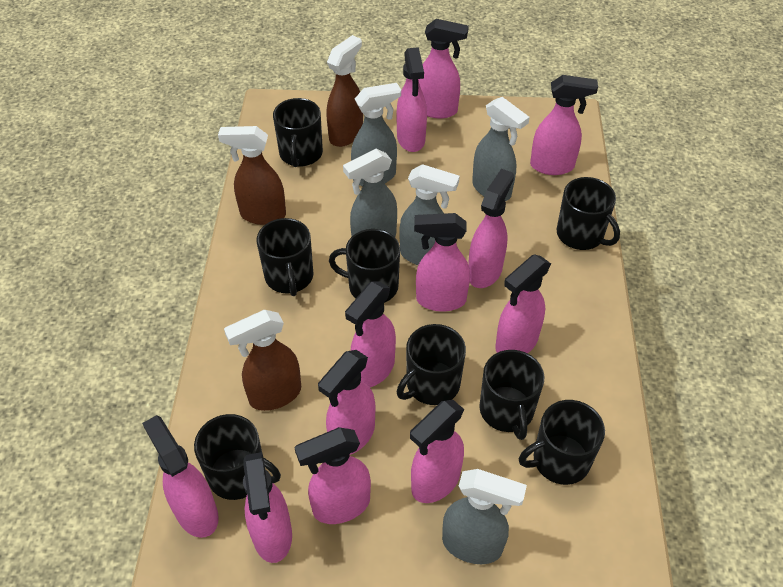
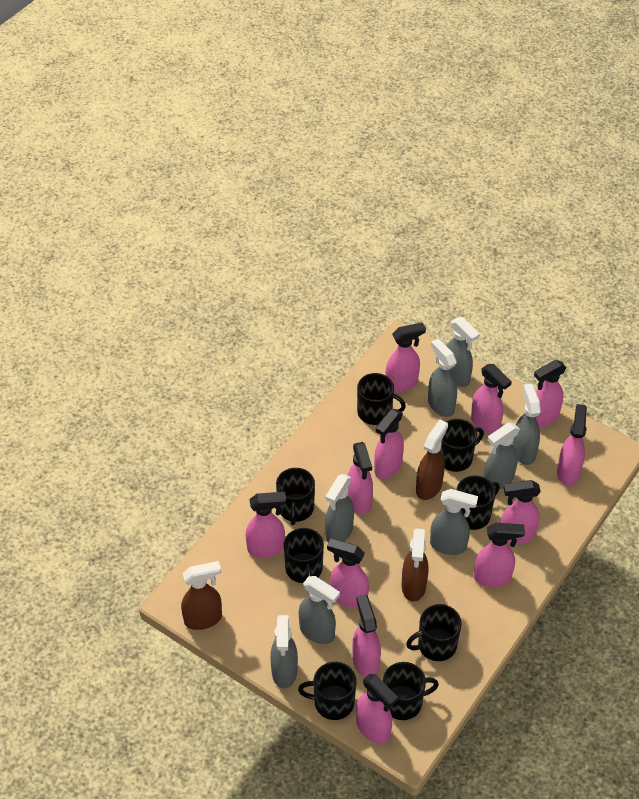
grey spray bottle: 5 -> 8

